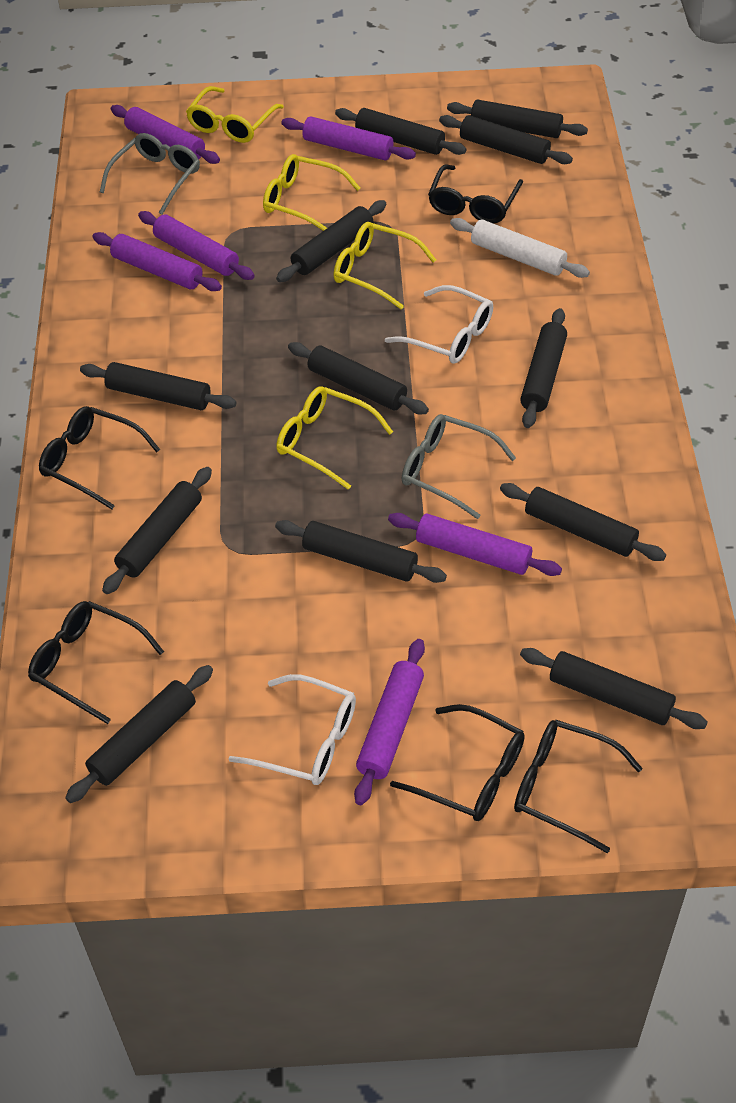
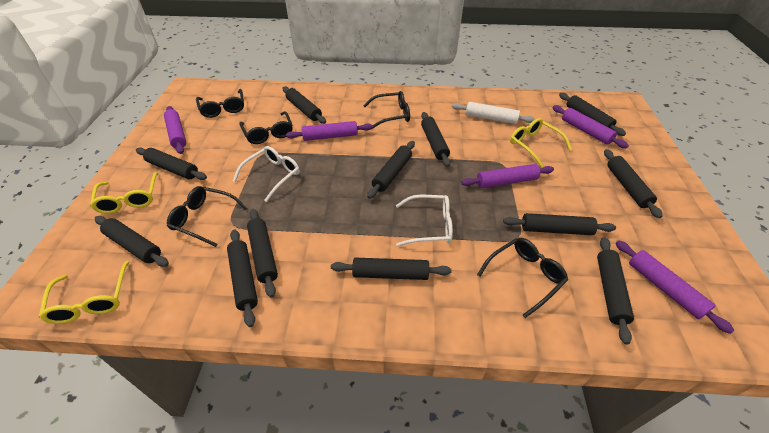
grey glasses: 2 -> 0
purple rolling pin: 6 -> 5
yellow glasses: 4 -> 3

